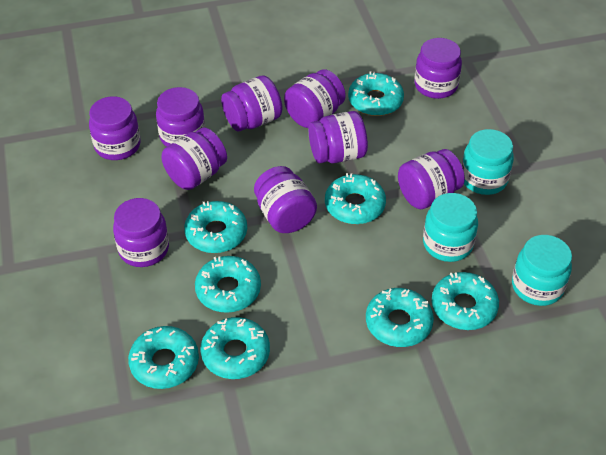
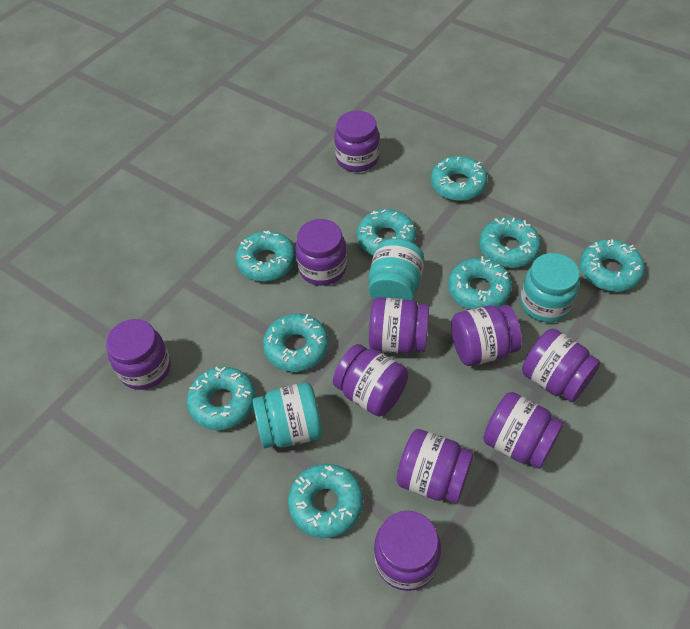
turquoise donut: 8 -> 9

